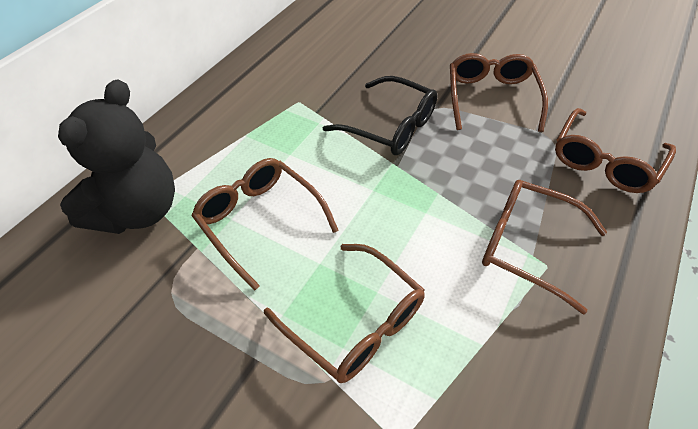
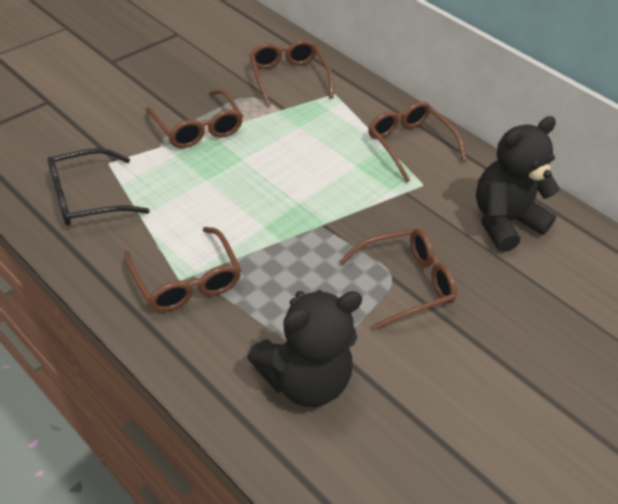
black teddy bear: 1 -> 2

